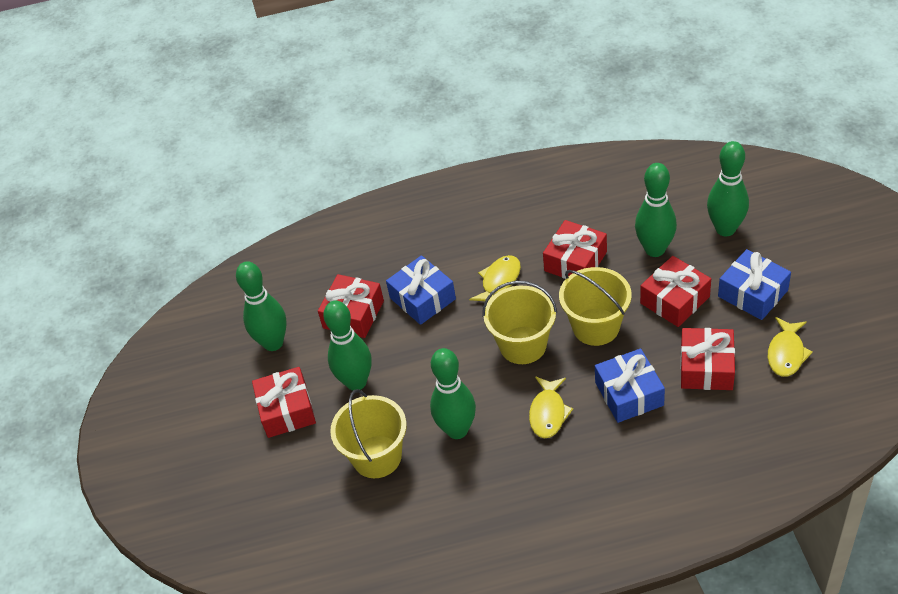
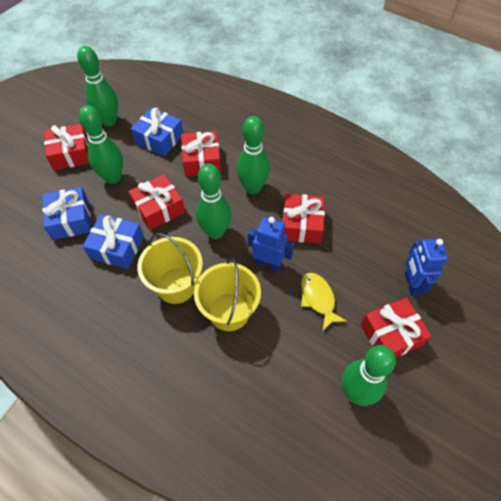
blue robot: 0 -> 2
yellow bucket: 3 -> 2
yellow fish: 3 -> 1

